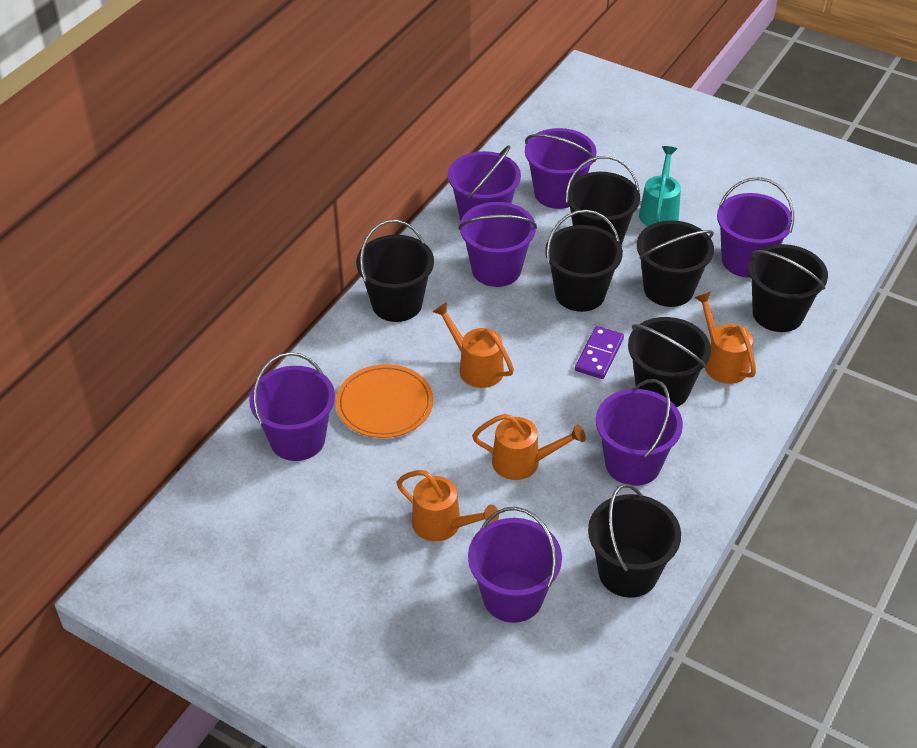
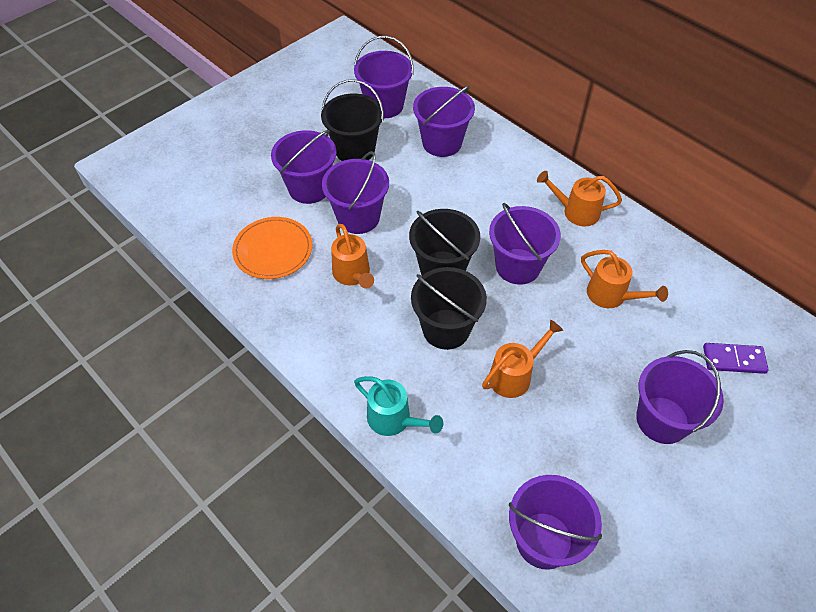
black bucket: 7 -> 3

